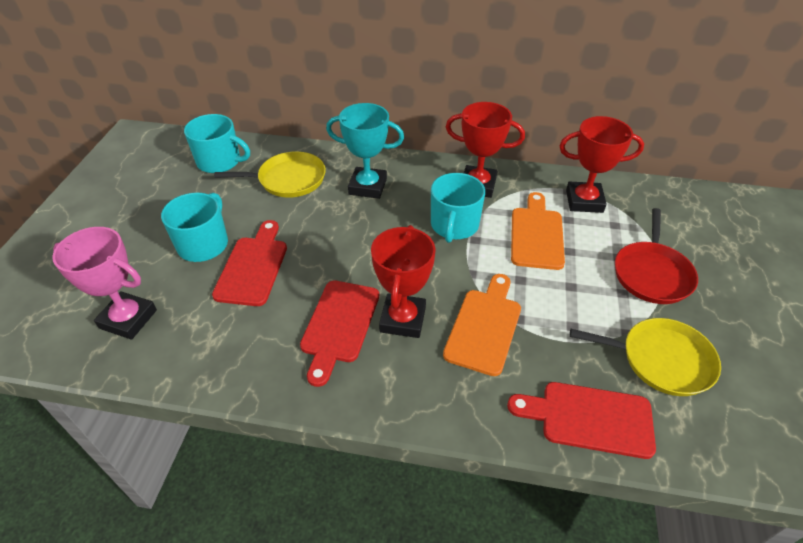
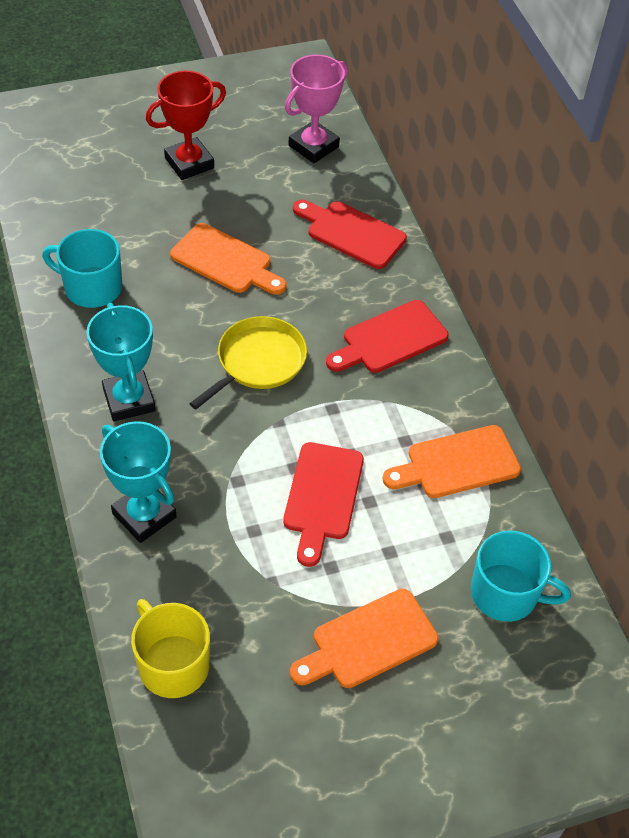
orange cutting board: 2 -> 3
red pan: 1 -> 0
red trophy: 3 -> 1
turquoise mug: 3 -> 2
turquoise trophy: 1 -> 2
yellow mug: 0 -> 1
yellow pan: 2 -> 1

